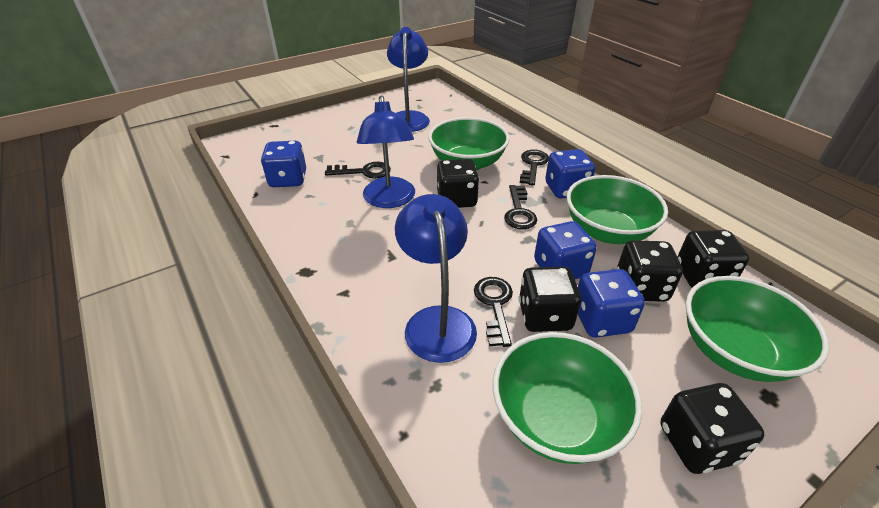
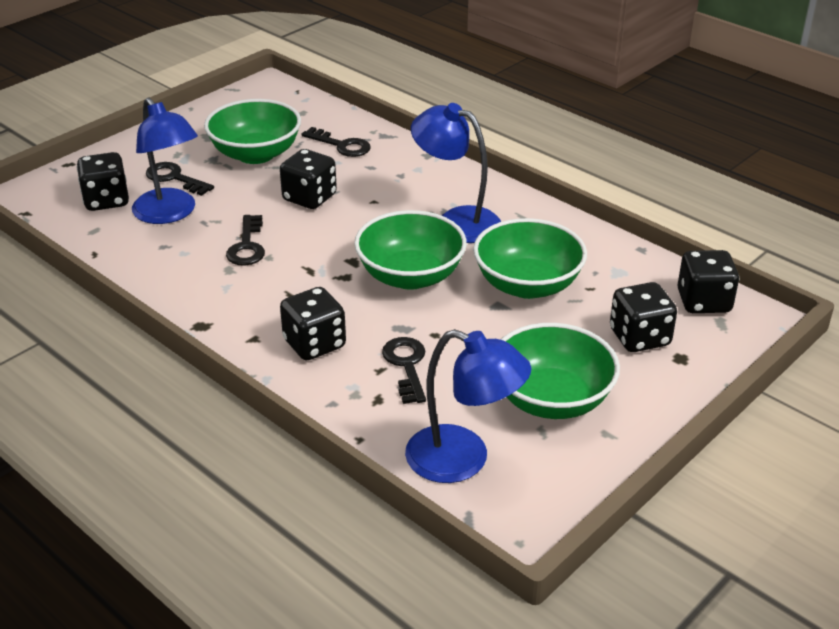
blue dice: 4 -> 0

